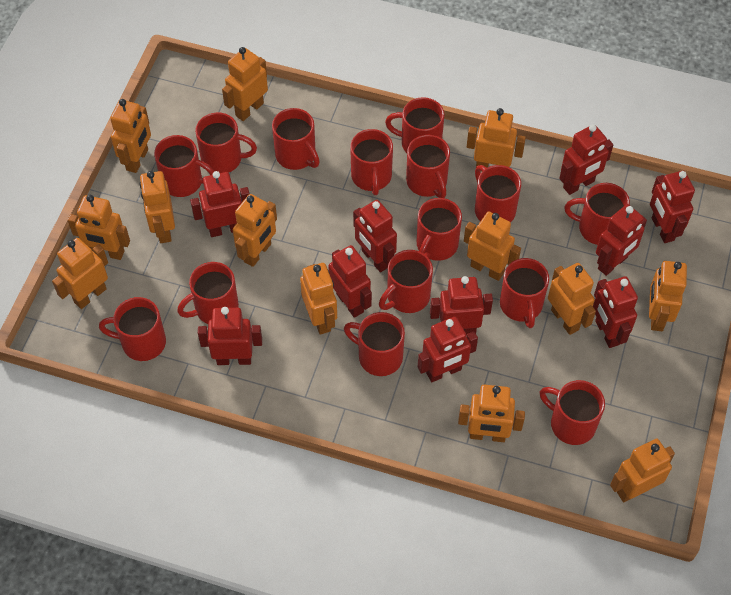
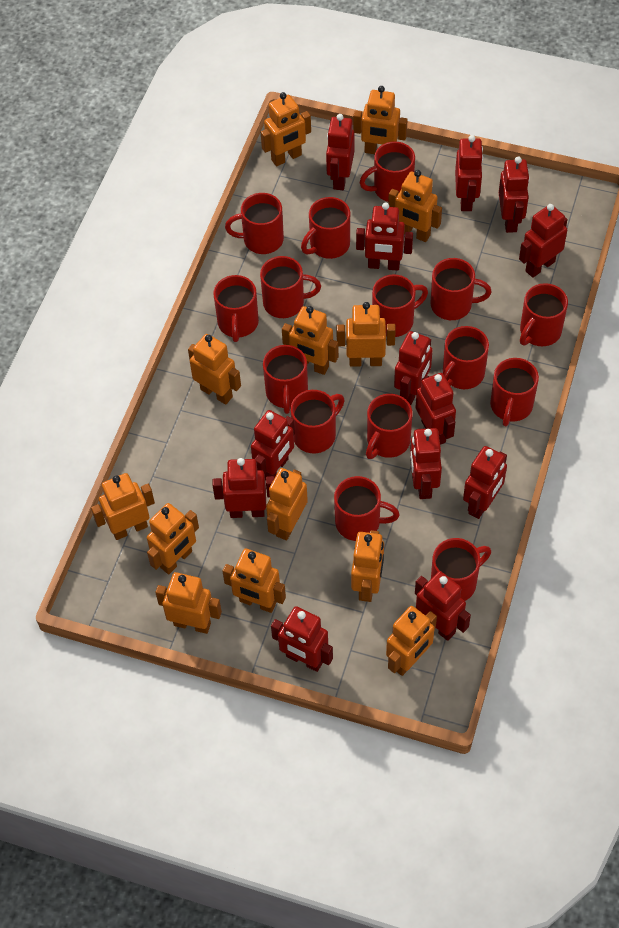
red robot: 10 -> 13

